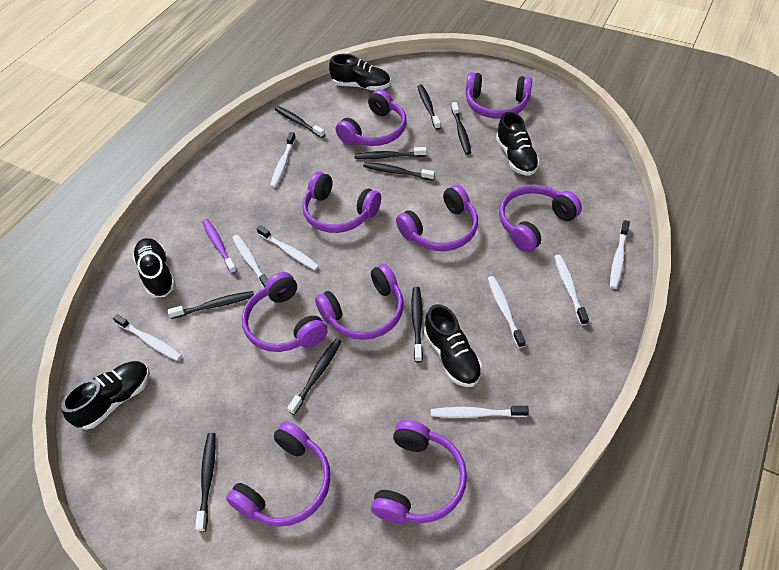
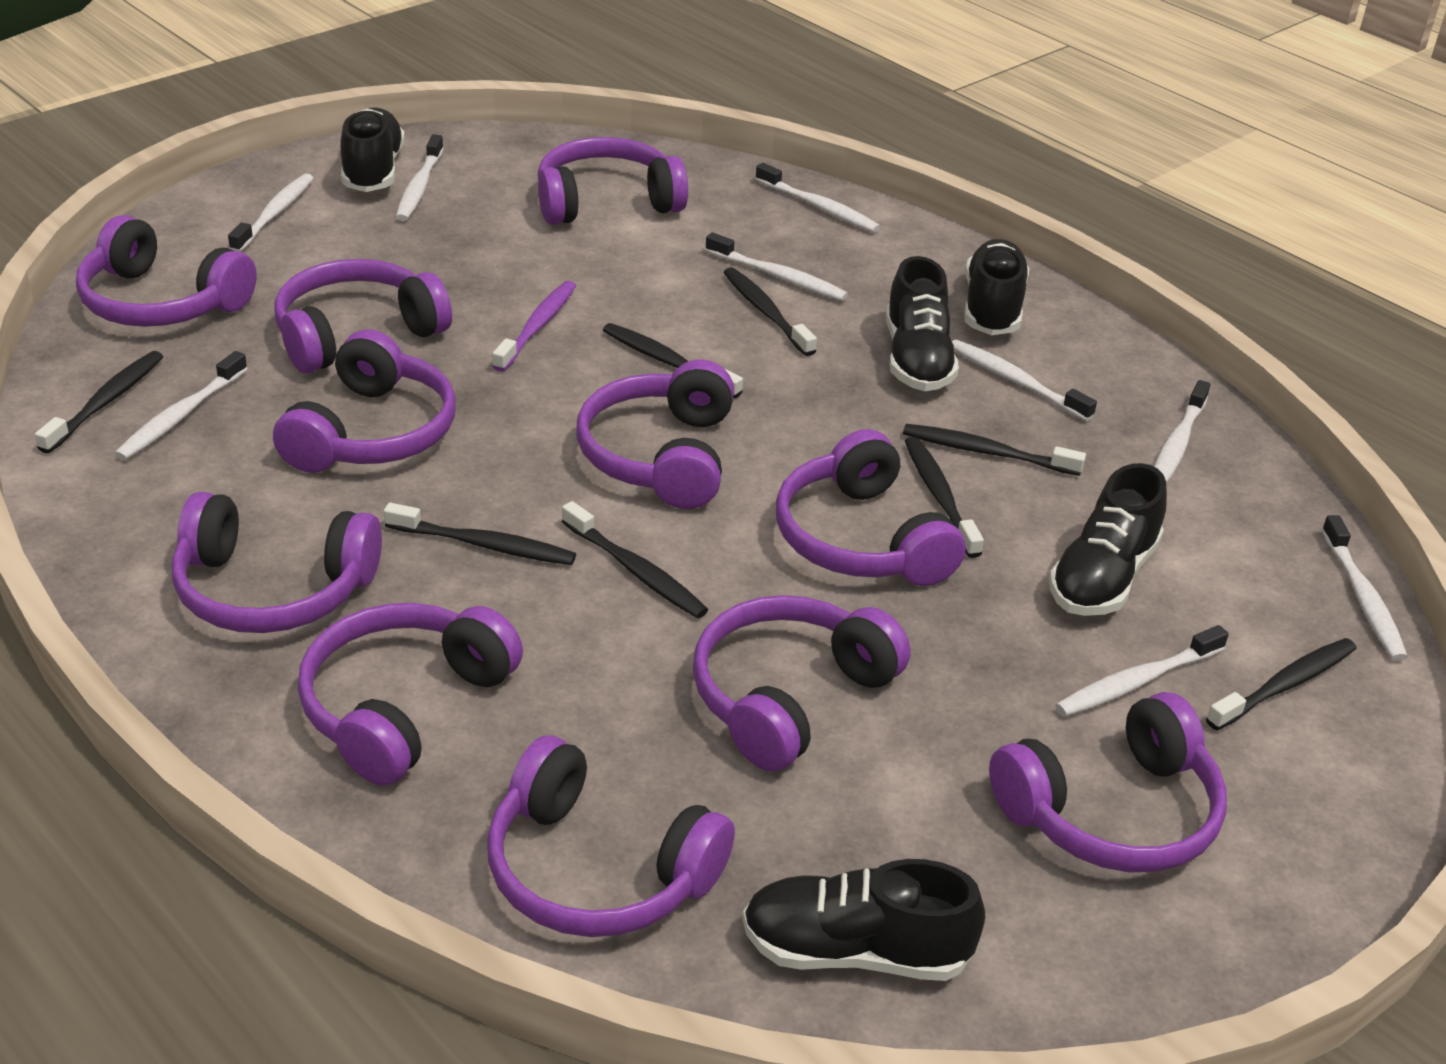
black toothbrush: 9 -> 8
purple headphones: 9 -> 11
white toothbrush: 8 -> 9

